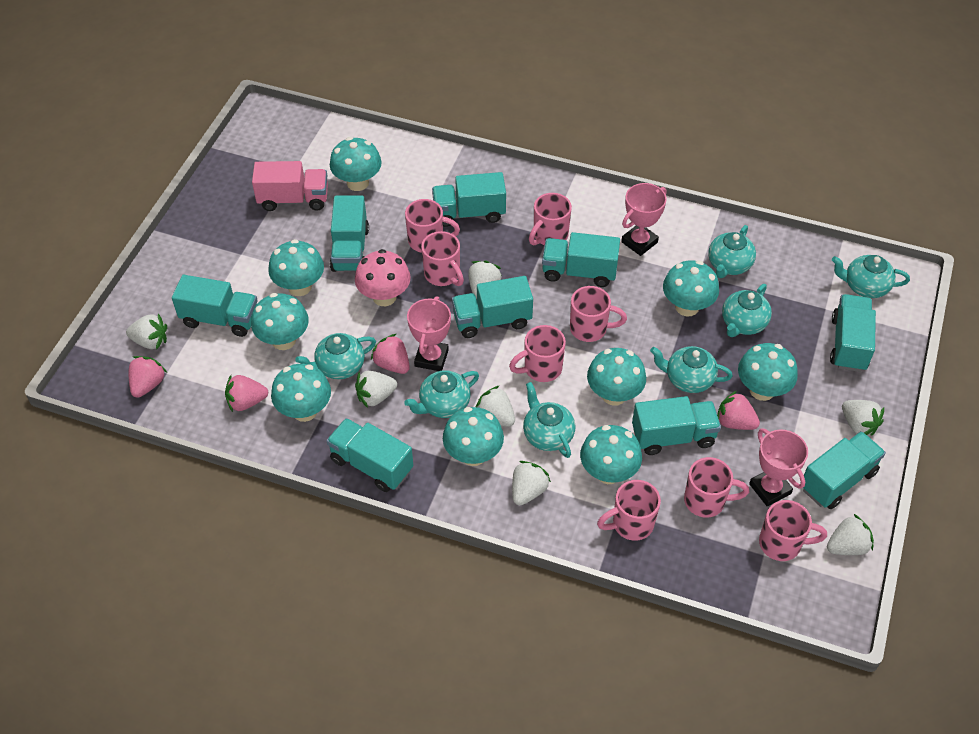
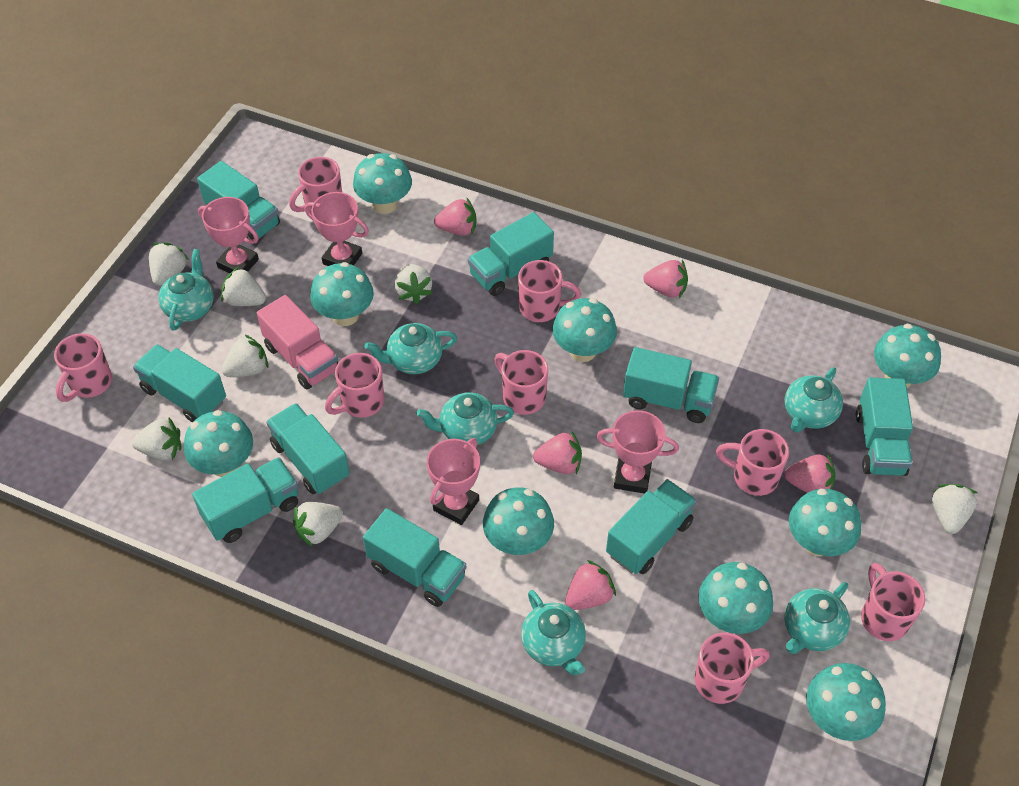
pink mushroom: 1 -> 0
pink strawberry: 4 -> 5
pink trophy: 3 -> 4
turquoise teapot: 7 -> 6

